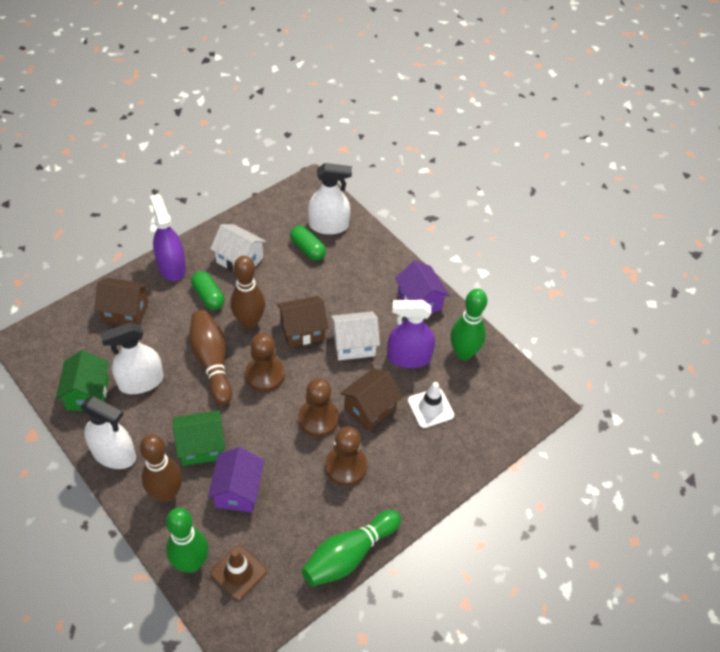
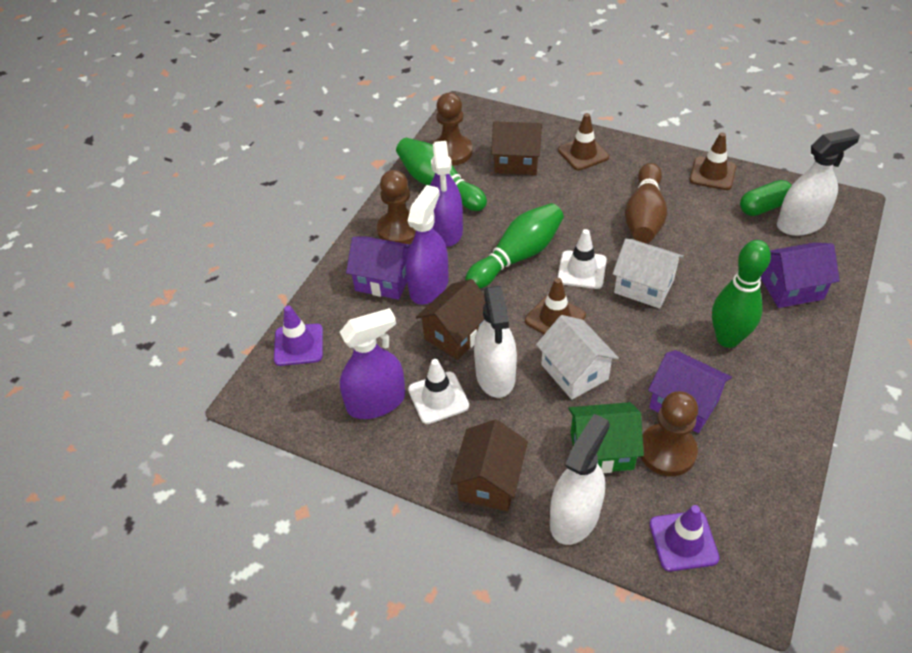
brown bowling pin: 3 -> 1
brown traffic cone: 1 -> 3
green capsule: 2 -> 1
green house: 2 -> 1
purple house: 2 -> 3
purple spray bottle: 2 -> 3
purple traffic cone: 0 -> 2
white traffic cone: 1 -> 2

